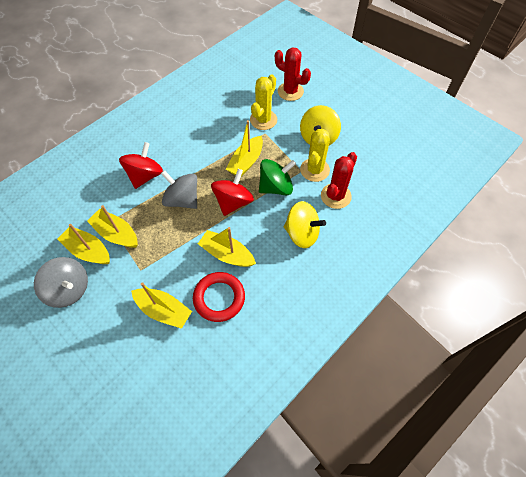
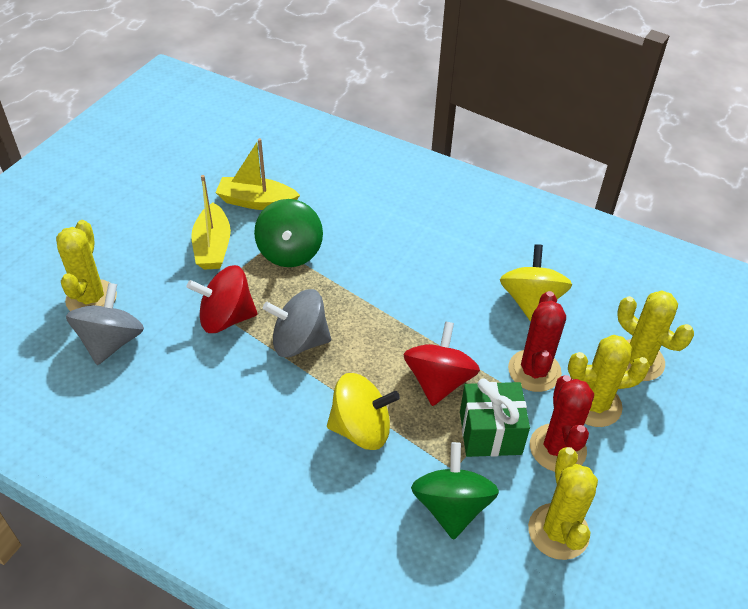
green gift: 0 -> 1
green spinning top: 1 -> 2
red ring: 1 -> 0
yellow boat: 5 -> 2
yellow cactus: 2 -> 4

